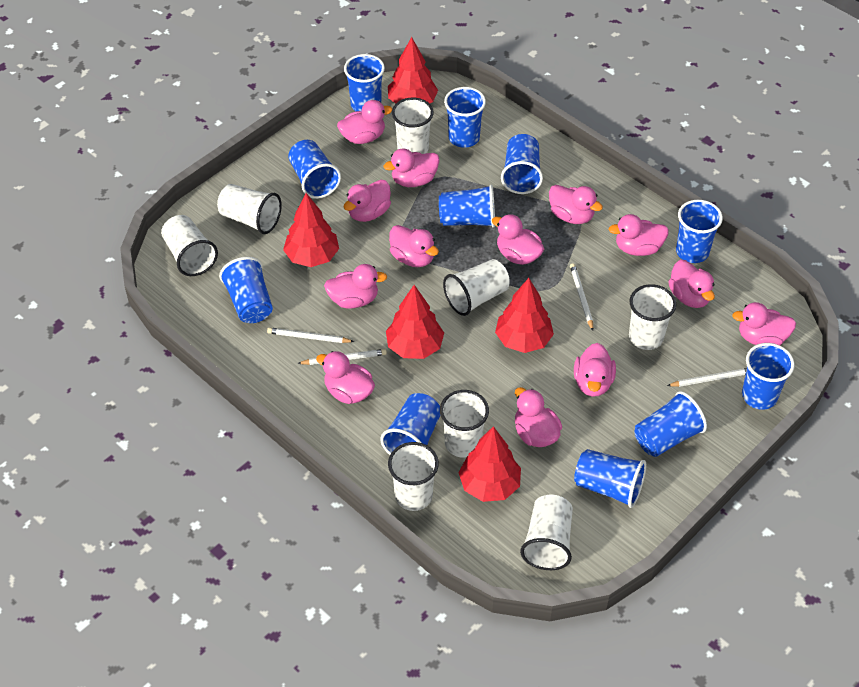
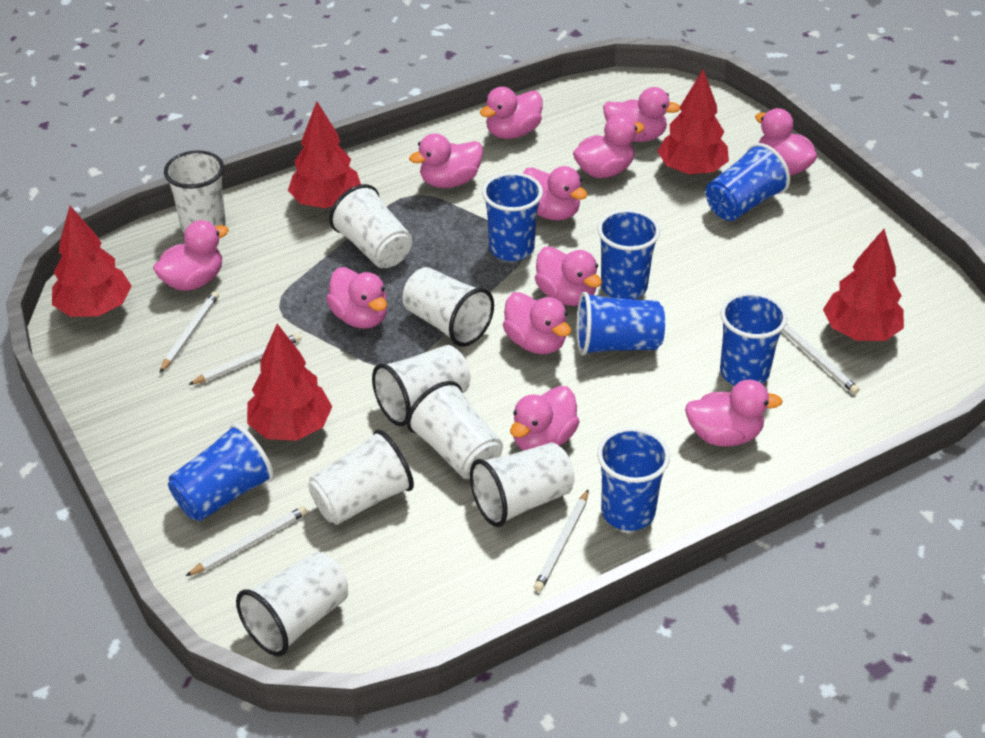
blue cup: 11 -> 7
pink duck: 13 -> 12
white pencil: 4 -> 5

